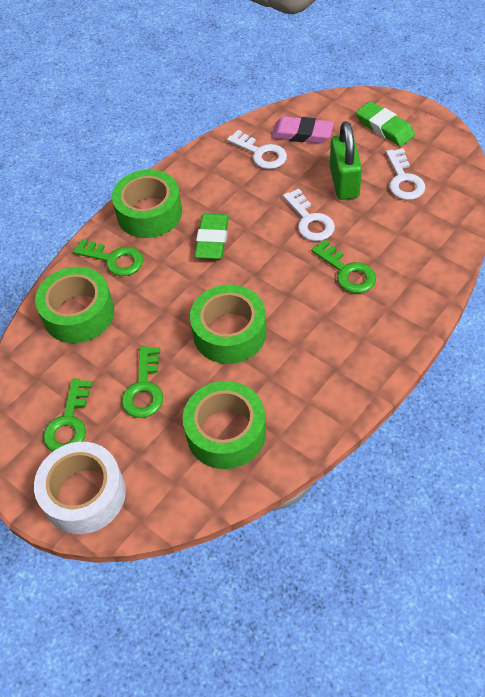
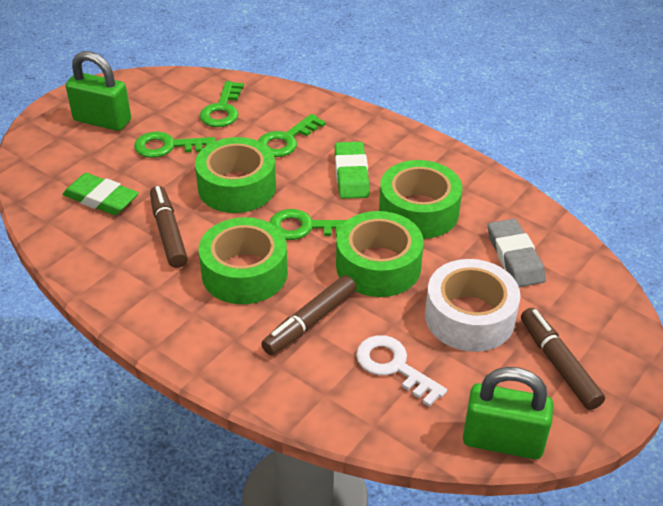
brown marker: 0 -> 3
green padlock: 1 -> 2
grey eraser: 0 -> 1
pink eraser: 1 -> 0
white key: 3 -> 1

